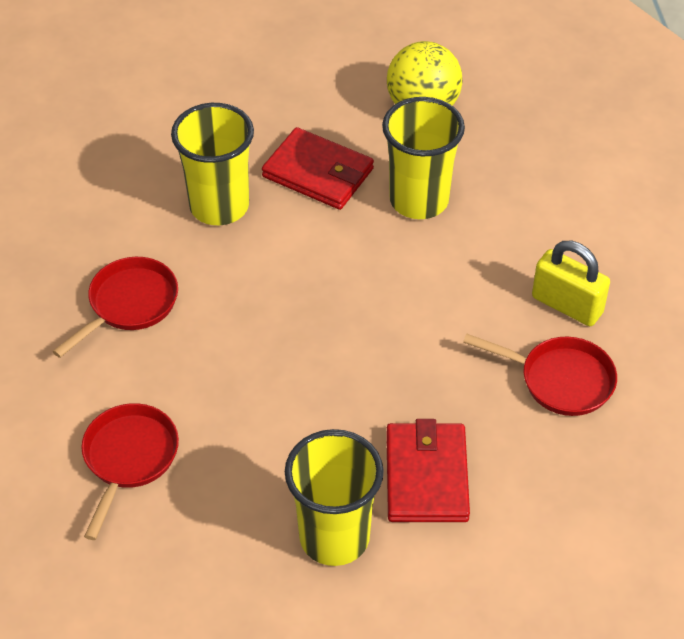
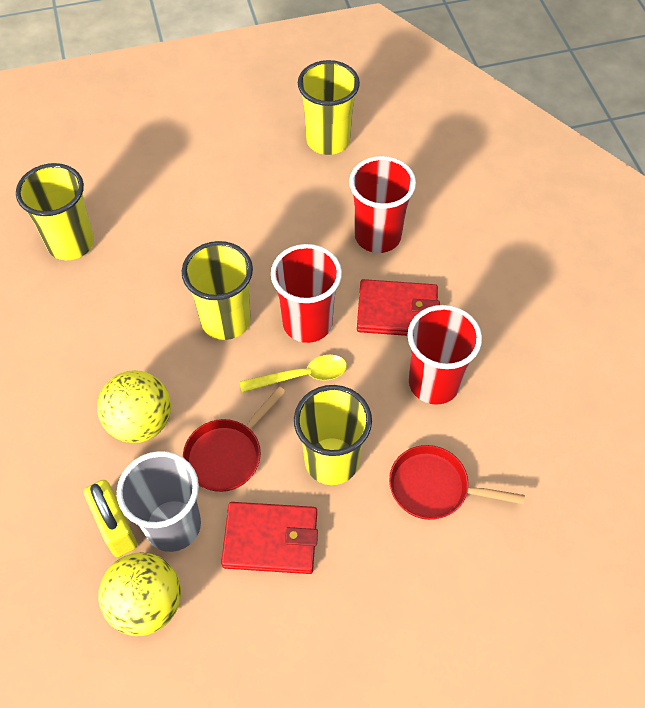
grey cup: 0 -> 1
red cup: 0 -> 3
red pan: 3 -> 2
yellow ball: 1 -> 2
yellow cup: 3 -> 4
yellow spoon: 0 -> 1

